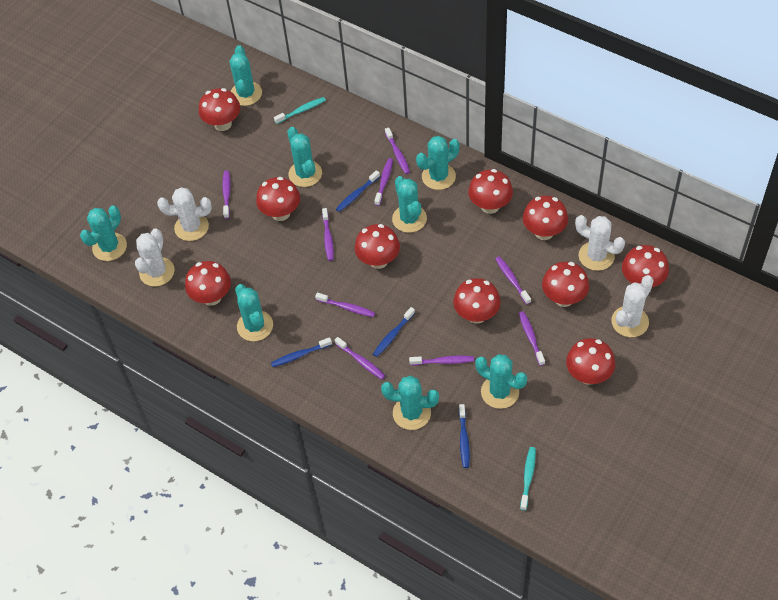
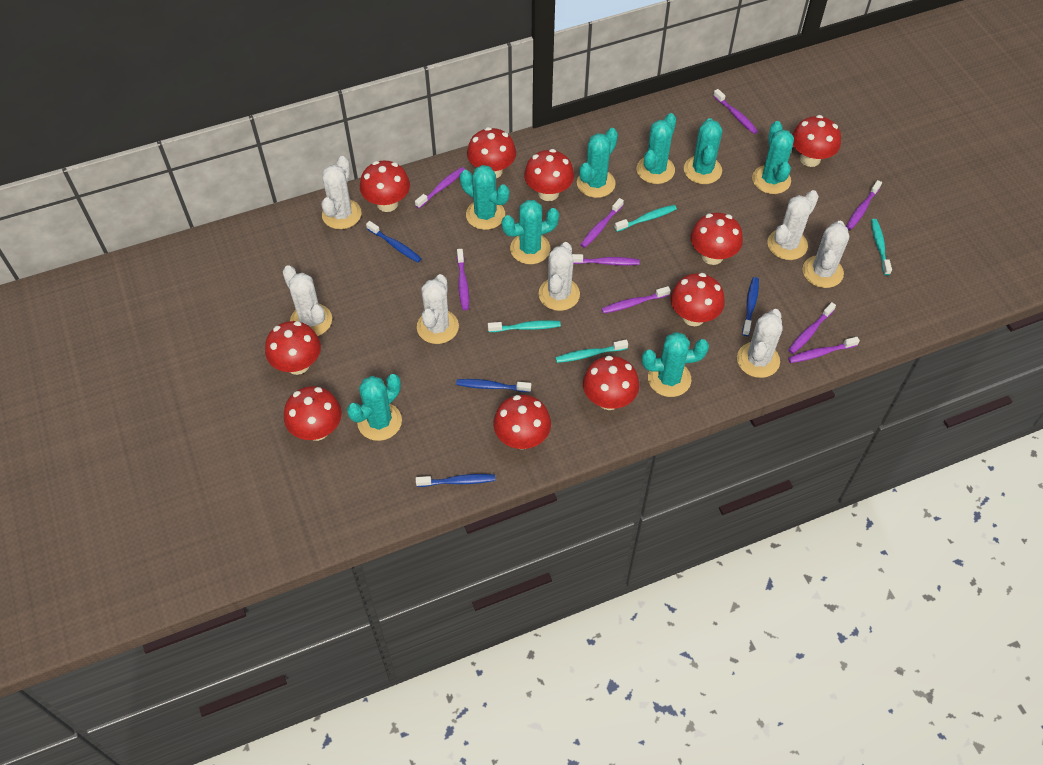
turquoise toothbrush: 2 -> 4
white cactus: 4 -> 7

